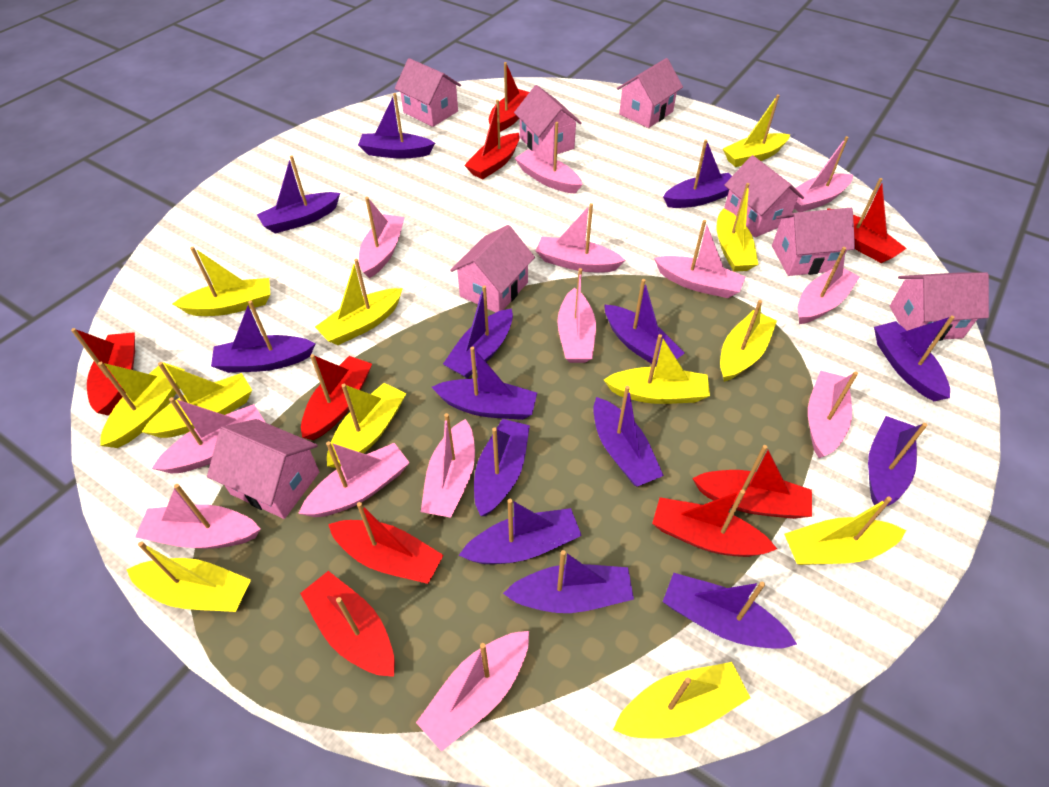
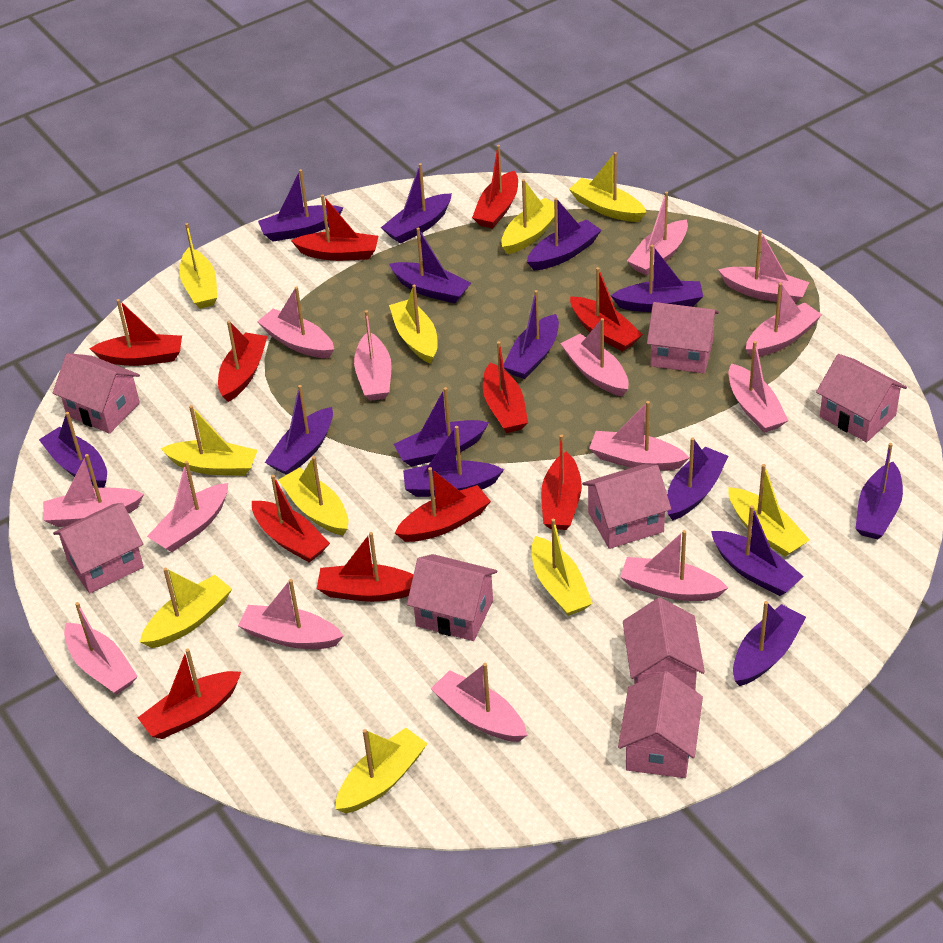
pink boat: 13 -> 14
red boat: 9 -> 11
yellow boat: 12 -> 10

